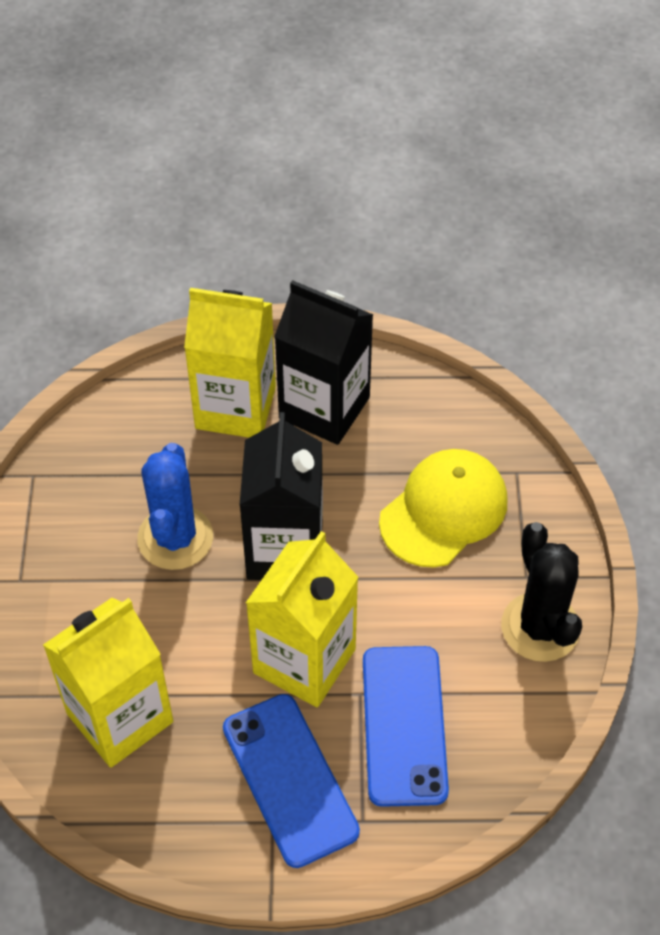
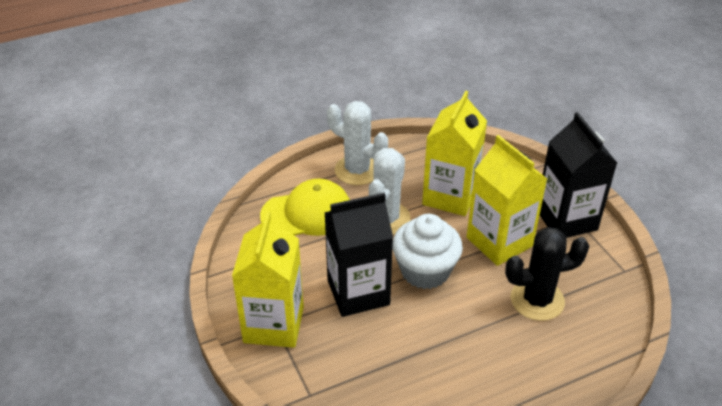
blue cactus: 1 -> 0
blue phone: 2 -> 0
white cactus: 0 -> 2
white cupcake: 0 -> 1

